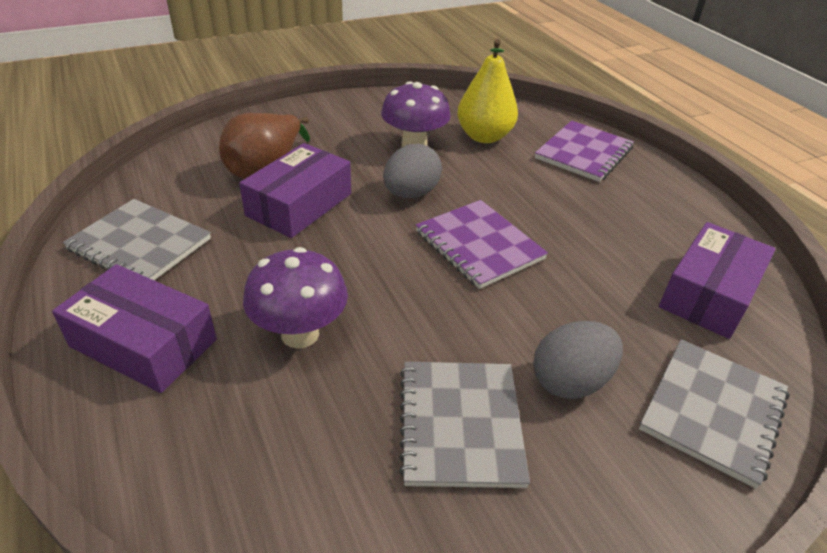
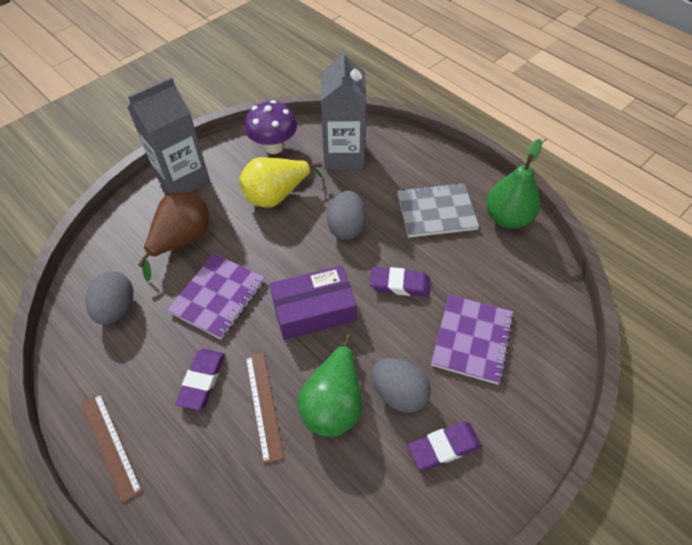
brown ruler: 0 -> 2
green pear: 0 -> 2
grey carton: 0 -> 2
grey egg: 2 -> 3
grey notebook: 3 -> 1
purple box: 3 -> 1
purple eraser: 0 -> 3
purple mushroom: 2 -> 1

